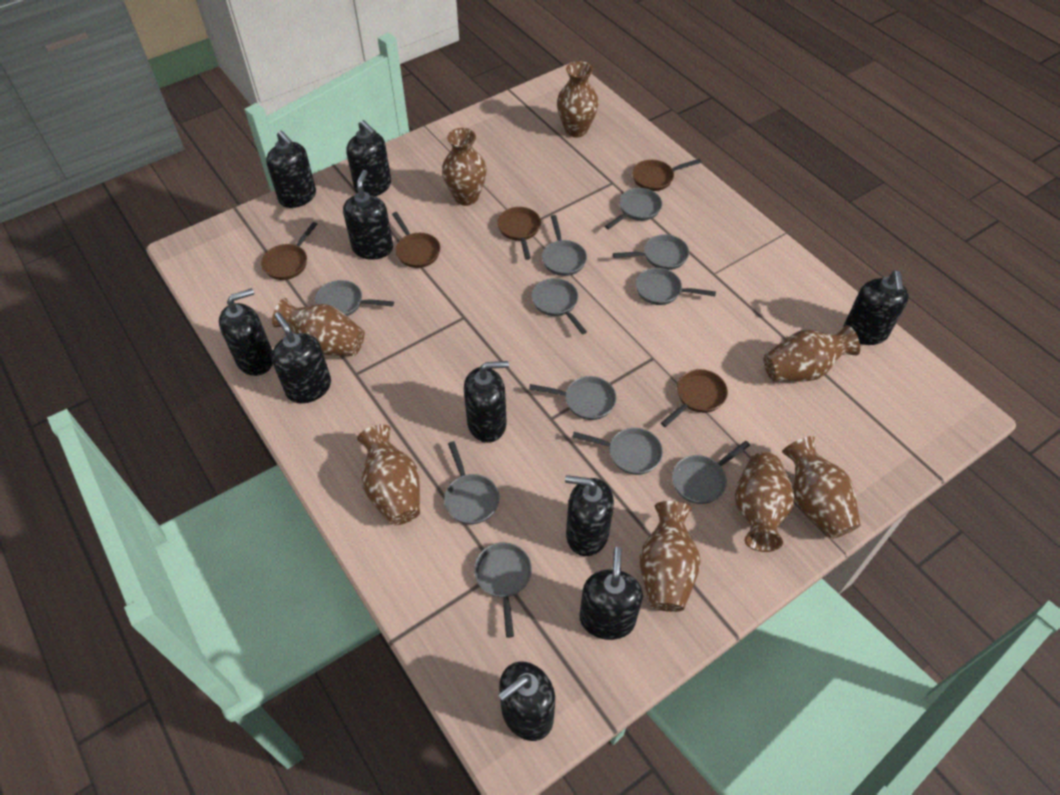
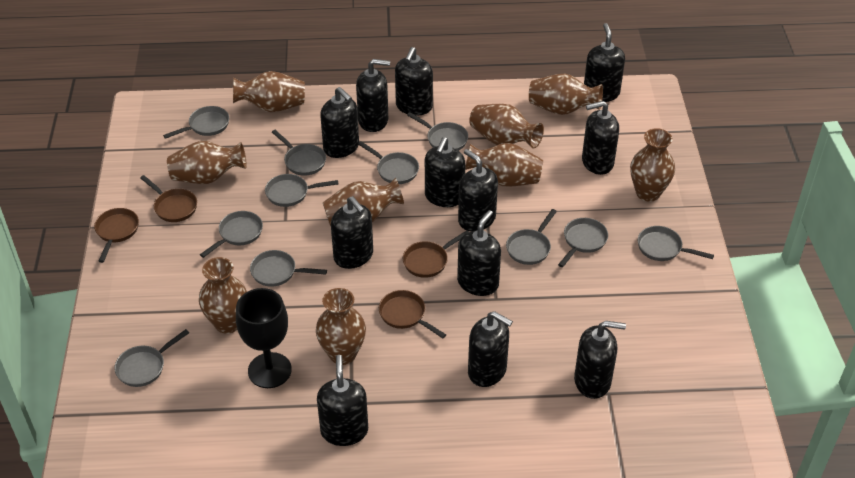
black goblet: 0 -> 1
black soap dispenser: 10 -> 12
brown pan: 5 -> 4
brown vase: 8 -> 9

